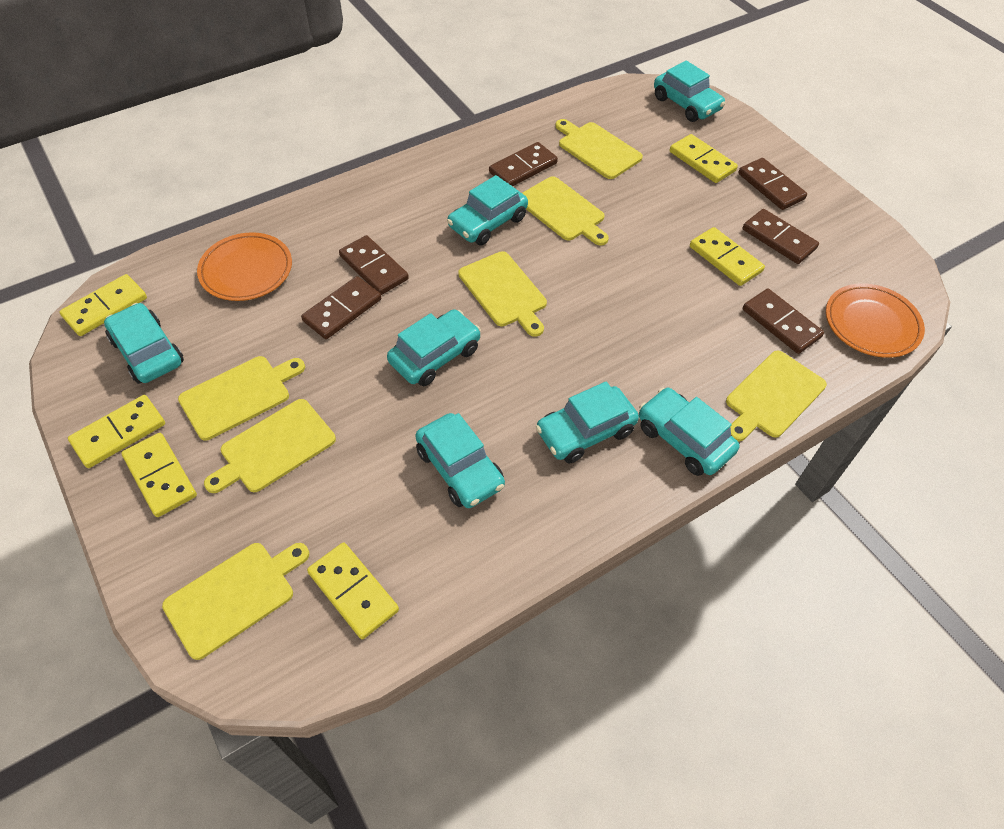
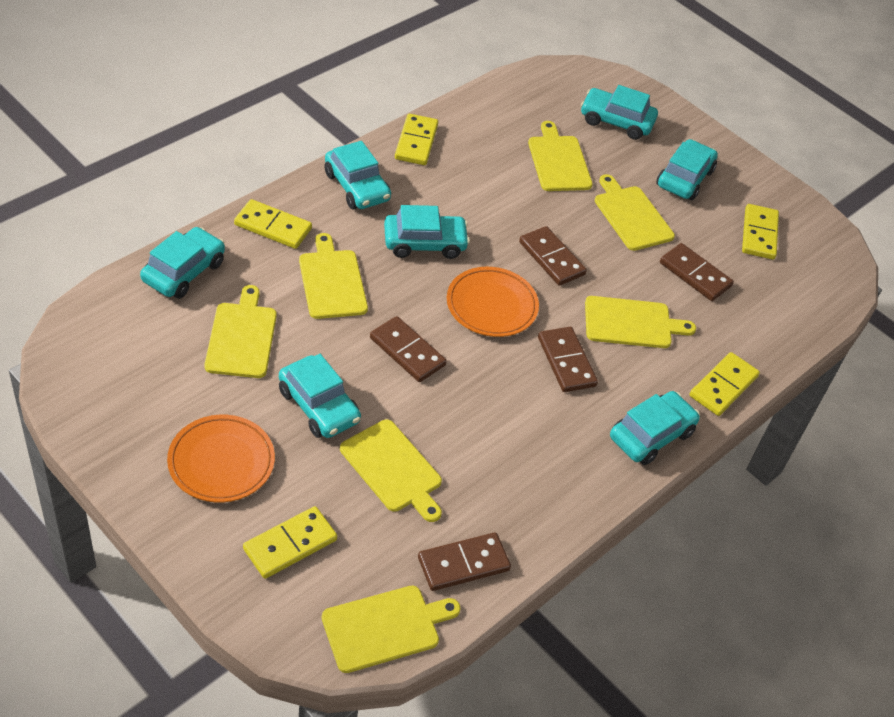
brown domino: 6 -> 5
yellow domino: 6 -> 5

